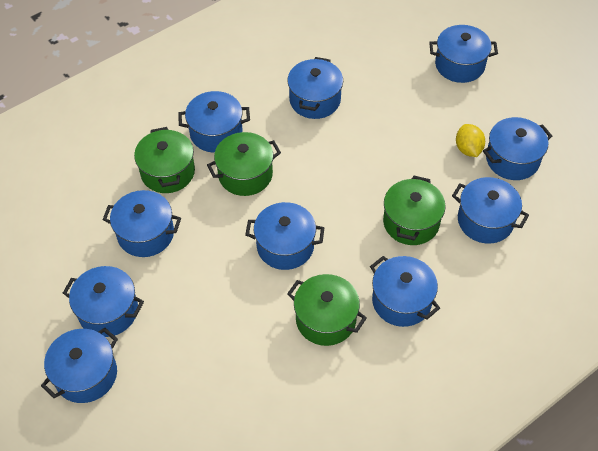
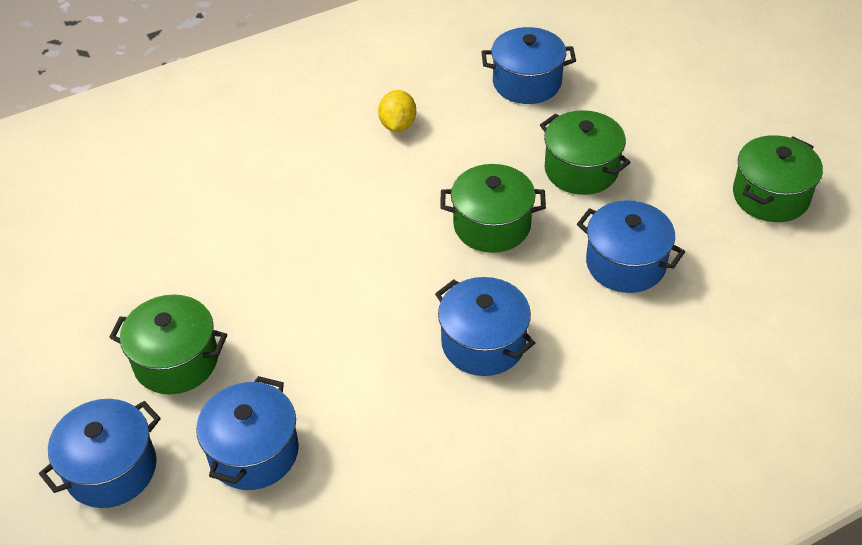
blue pot: 10 -> 5

